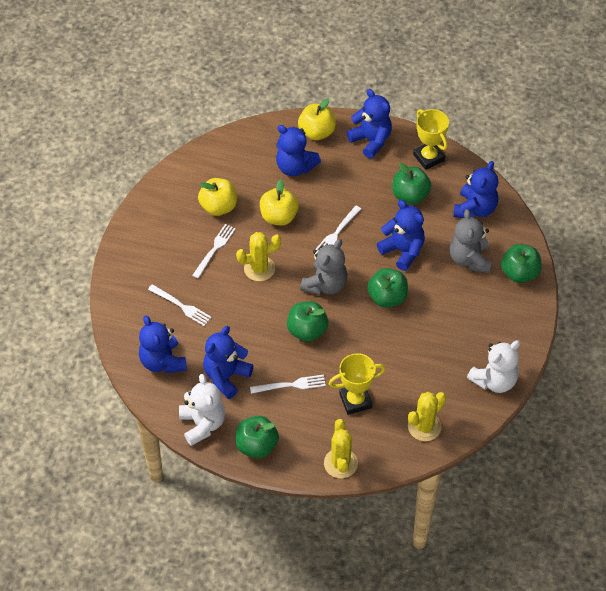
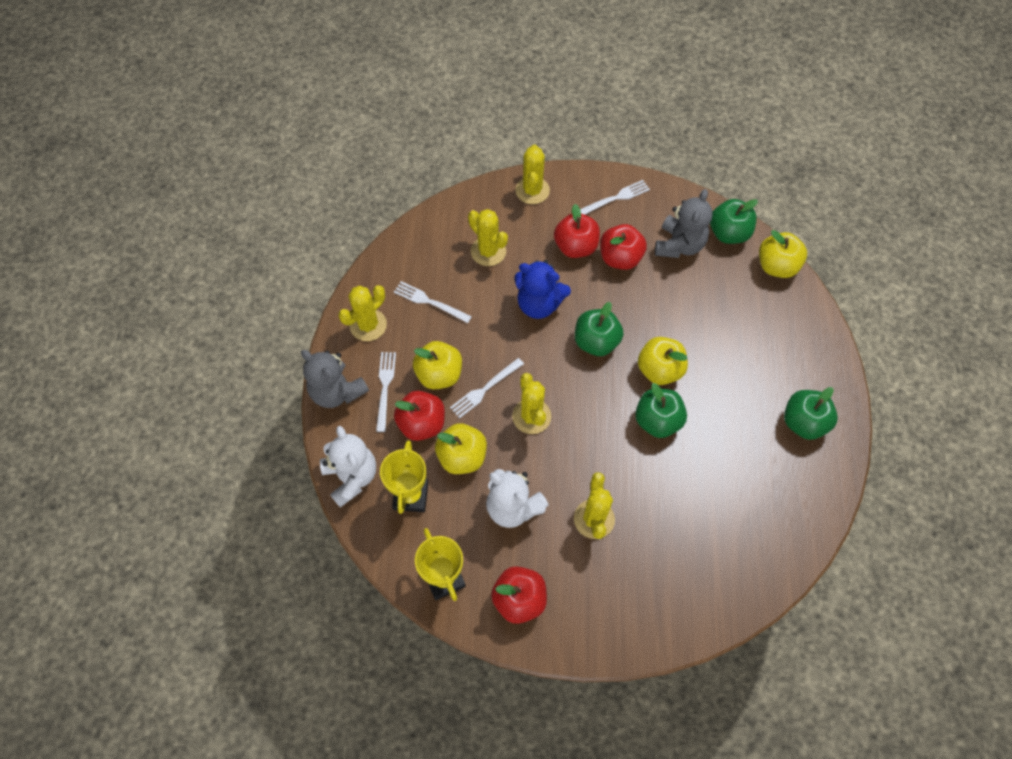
blue teddy bear: 6 -> 1
green apple: 5 -> 4
red apple: 0 -> 4
yellow apple: 3 -> 4
yellow cactus: 3 -> 5

